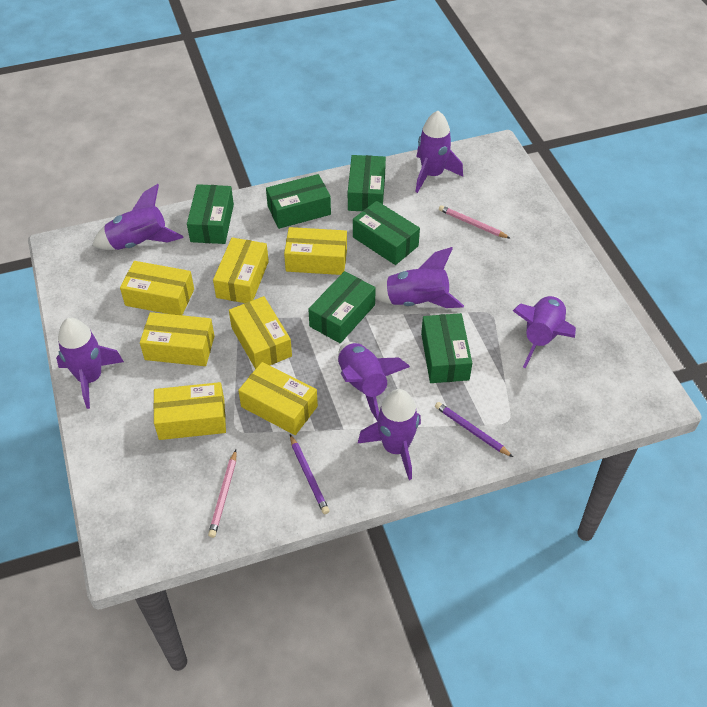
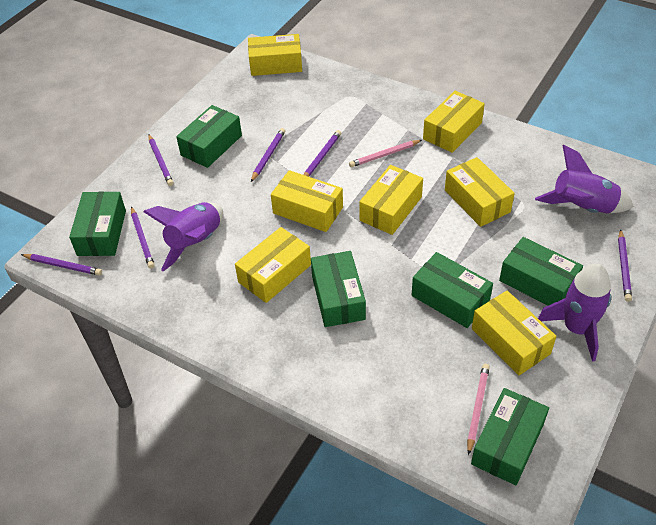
purple pencil: 2 -> 6
purple rocket: 7 -> 3

